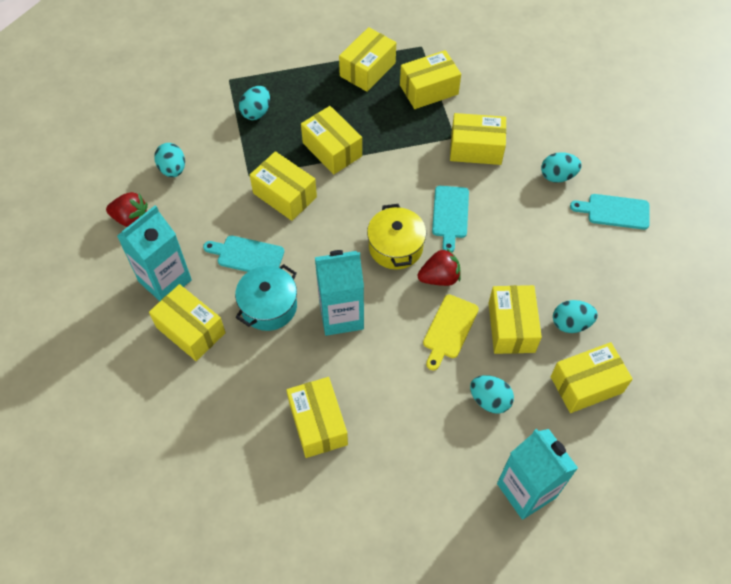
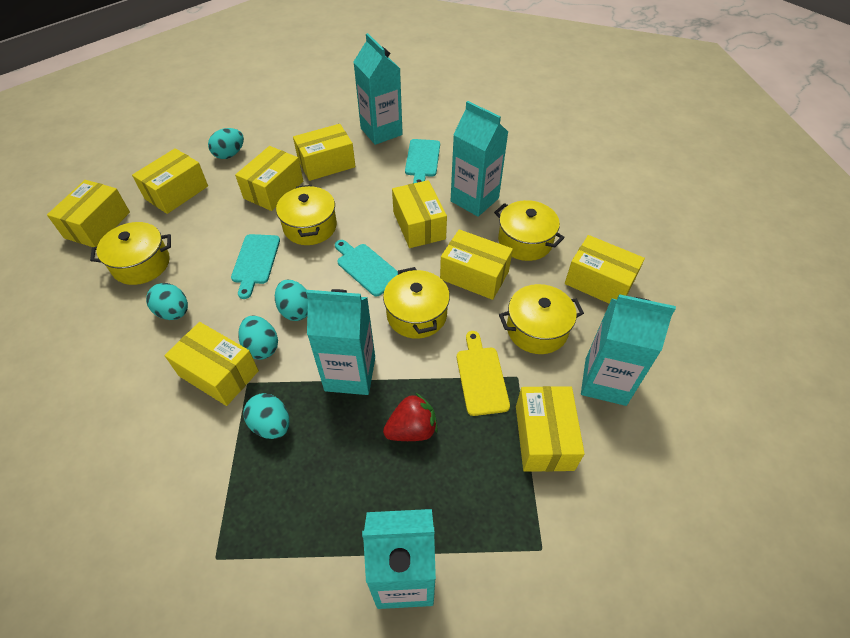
red strawberry: 2 -> 1
turquoise carton: 3 -> 5
turquoise pot: 1 -> 0
yellow pot: 1 -> 5

